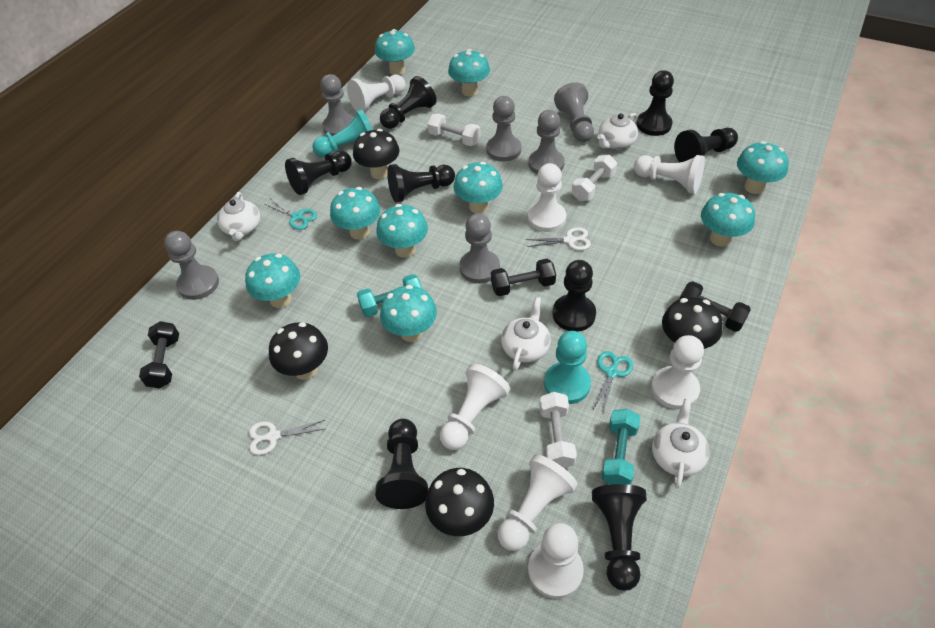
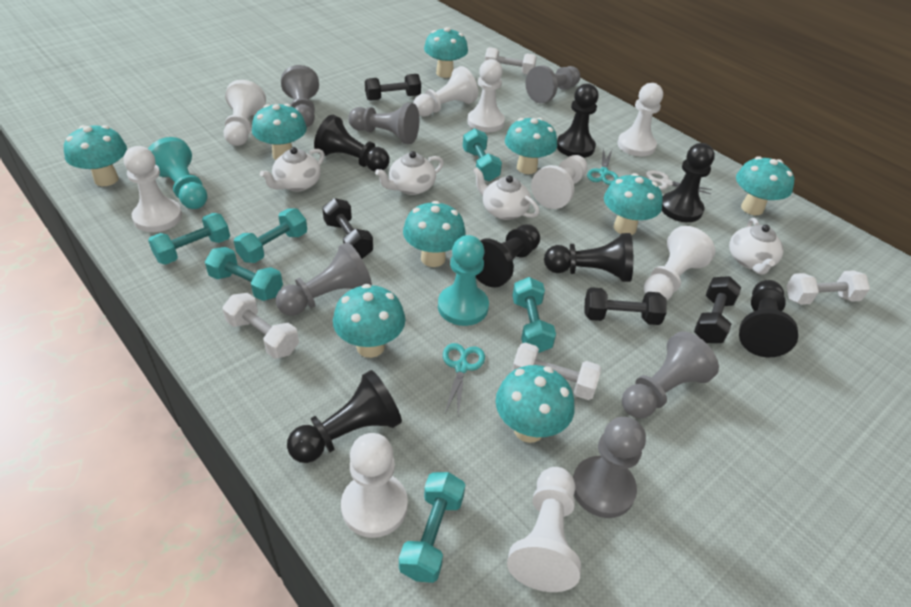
black dumbbell: 3 -> 4
black mushroom: 4 -> 0
black pawn: 8 -> 7
turquoise dumbbell: 2 -> 6
white dumbbell: 3 -> 4
white pawn: 7 -> 9
white scissors: 2 -> 1

